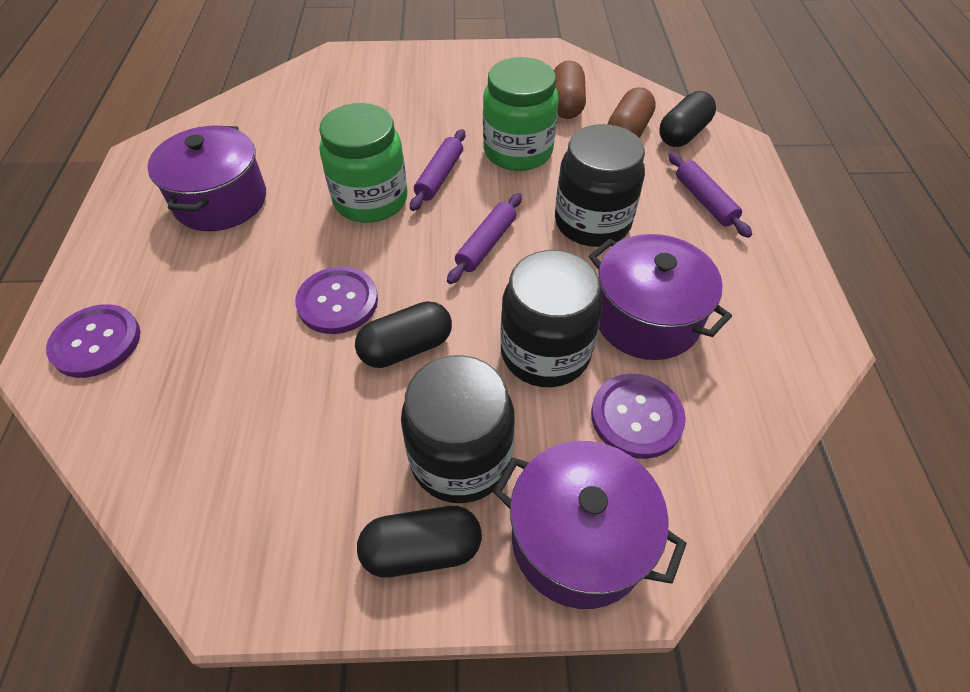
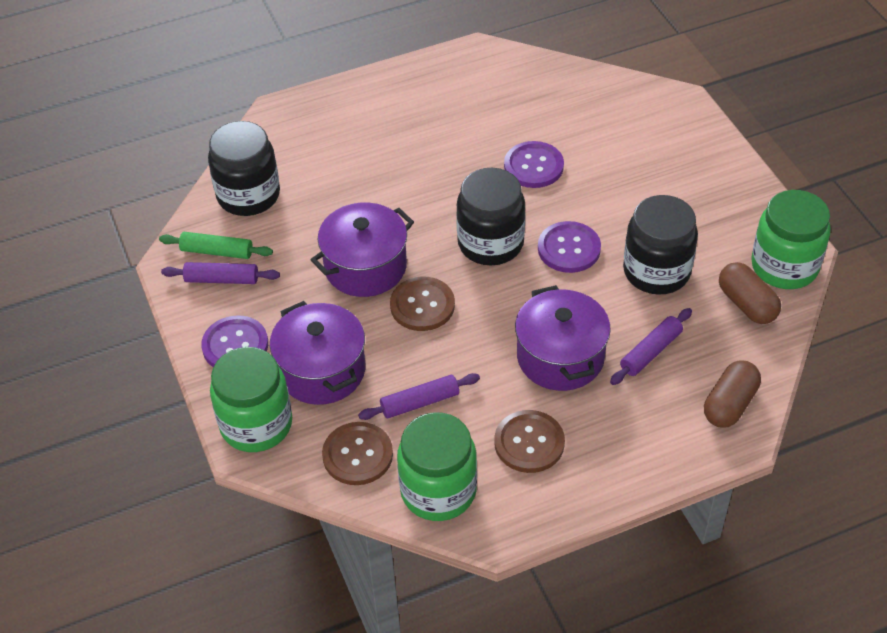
black capsule: 3 -> 0
brown button: 0 -> 3
green jar: 2 -> 3
green rolling pin: 0 -> 1

